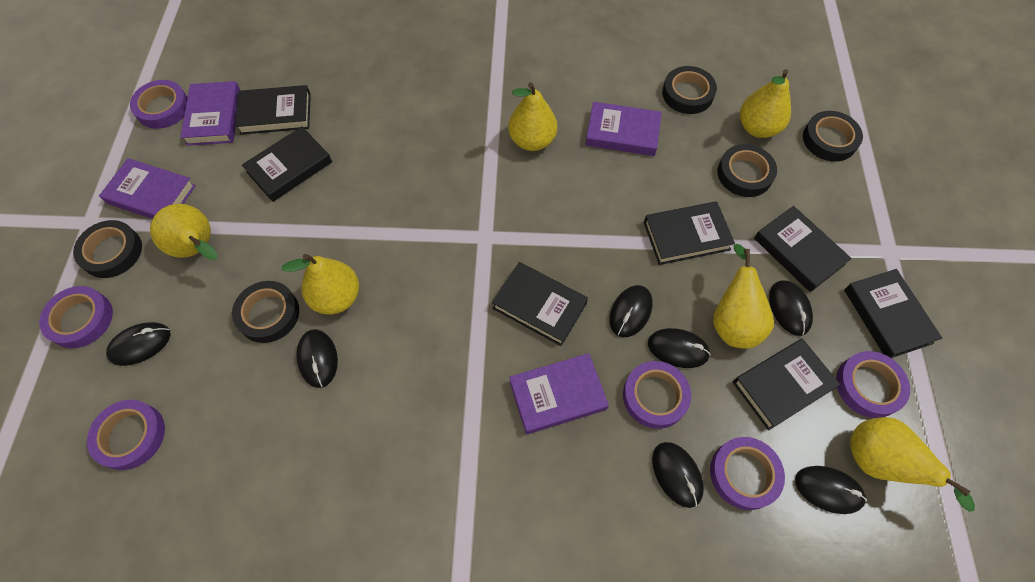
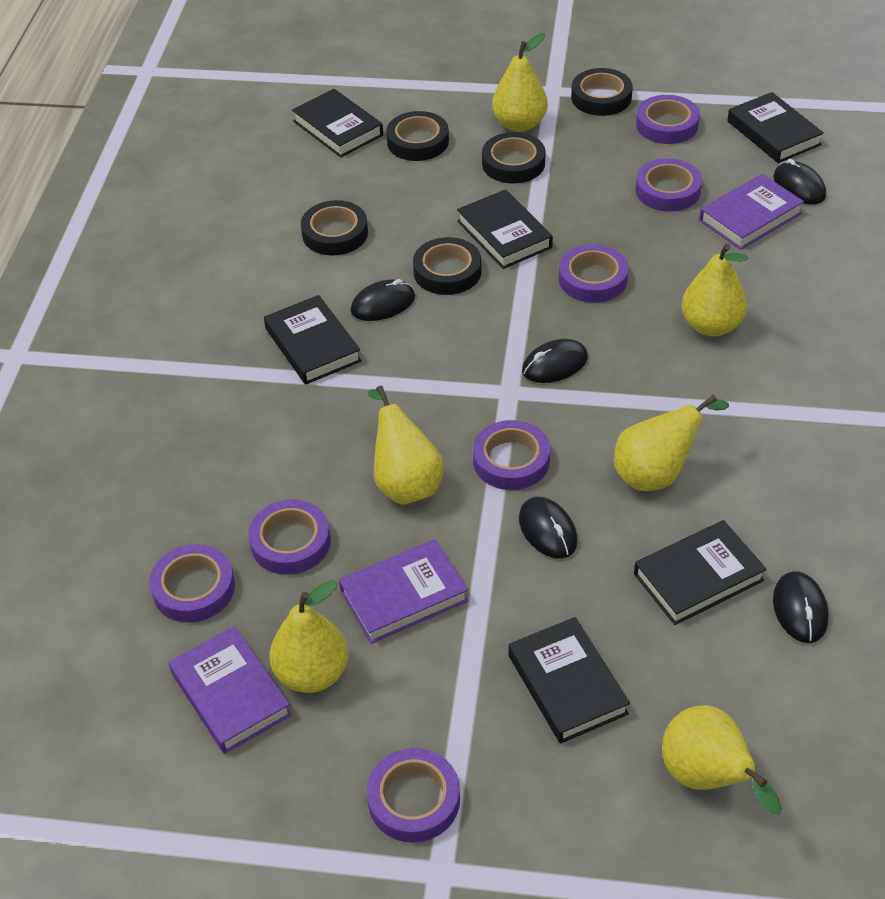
black book: 7 -> 6
black mouse: 7 -> 5
purple book: 4 -> 3
purple tape: 6 -> 7

